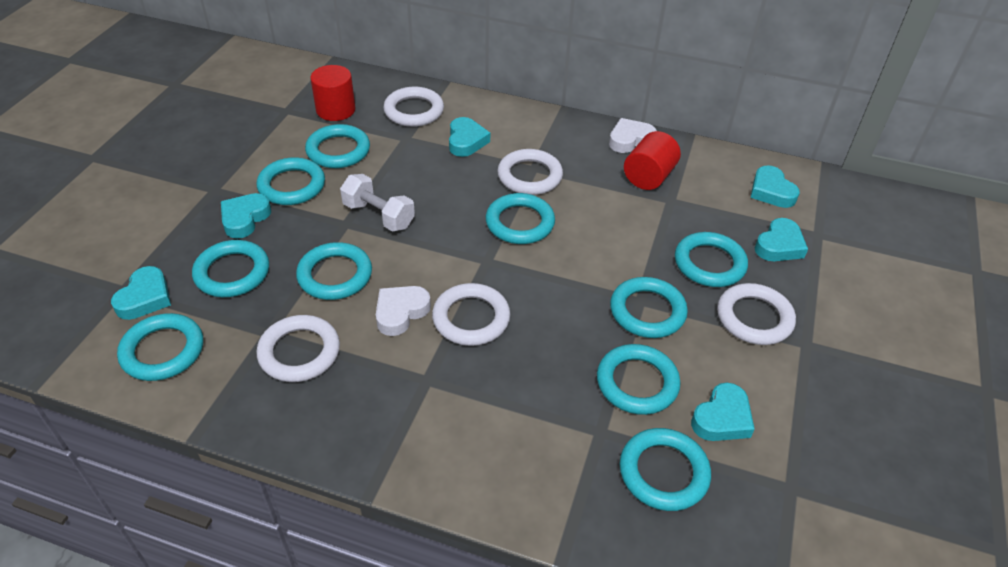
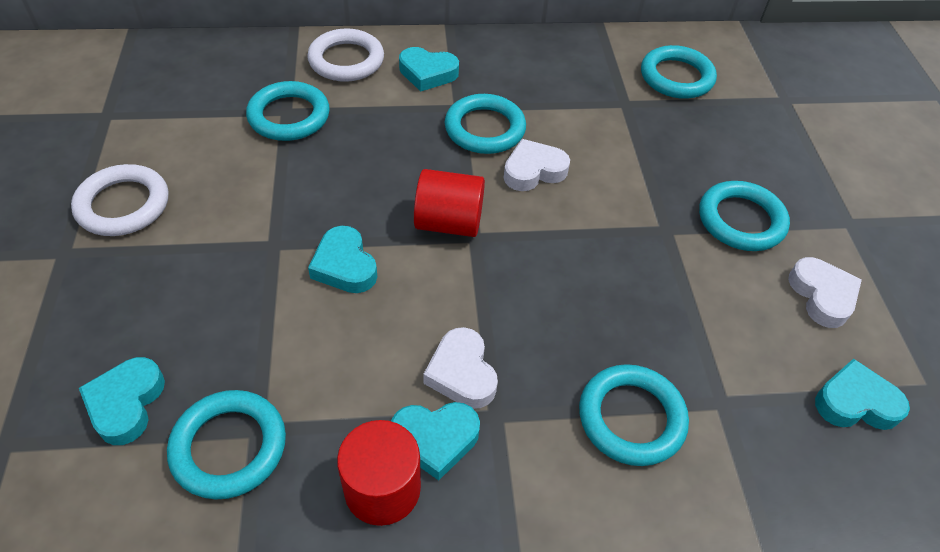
turquoise heart: 6 -> 5
turquoise ring: 10 -> 6
white dumbbell: 1 -> 0
white heart: 2 -> 3
white ring: 5 -> 2

